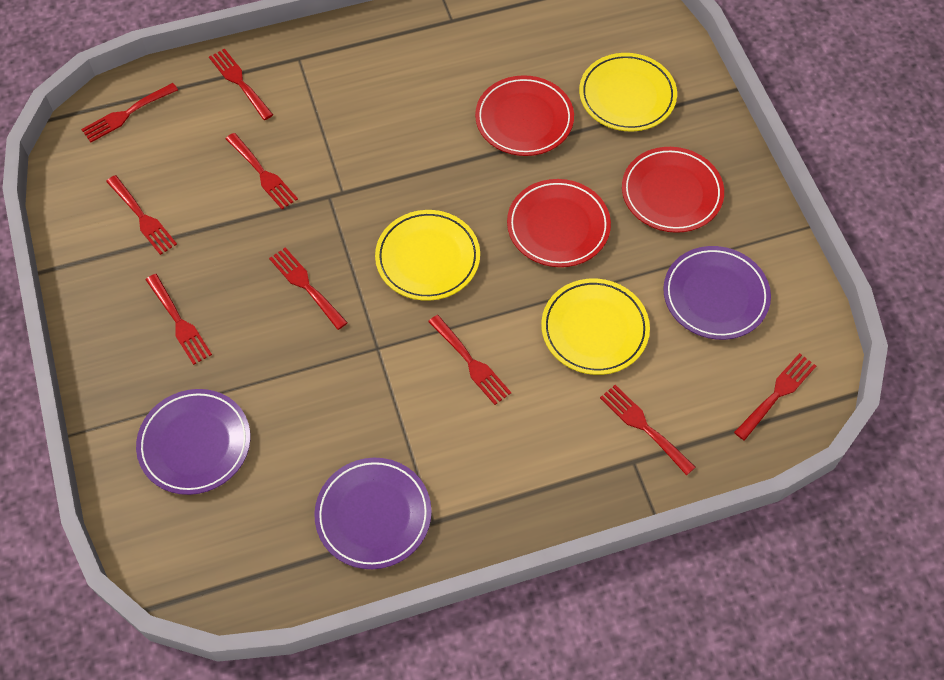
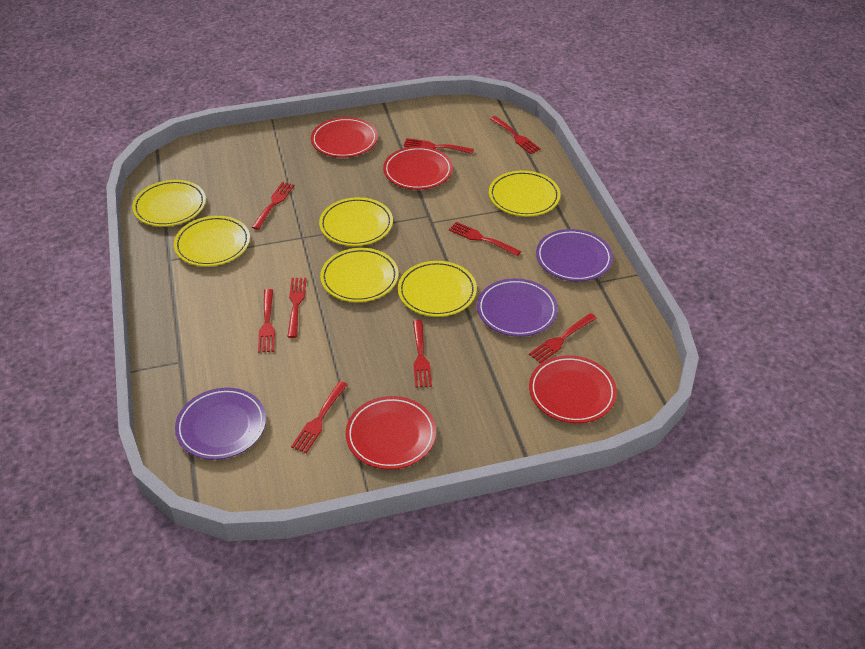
red plate: 3 -> 4
yellow plate: 3 -> 6

